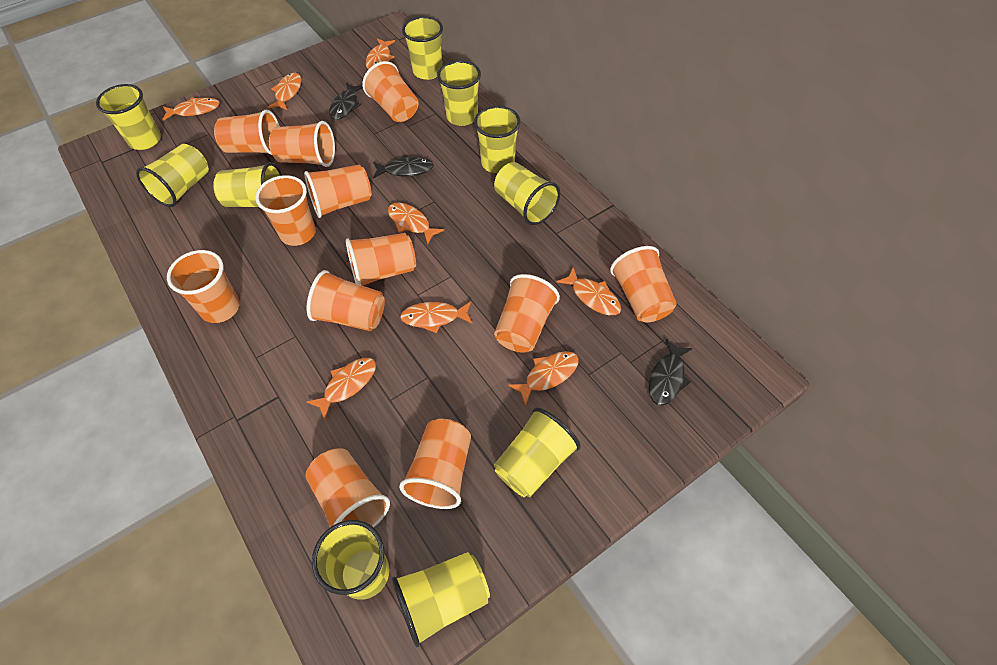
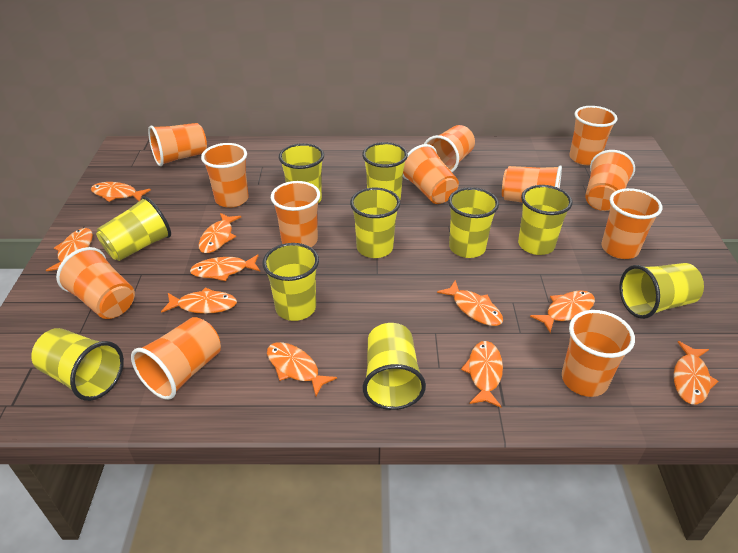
black fish: 3 -> 0
orange fish: 8 -> 10

